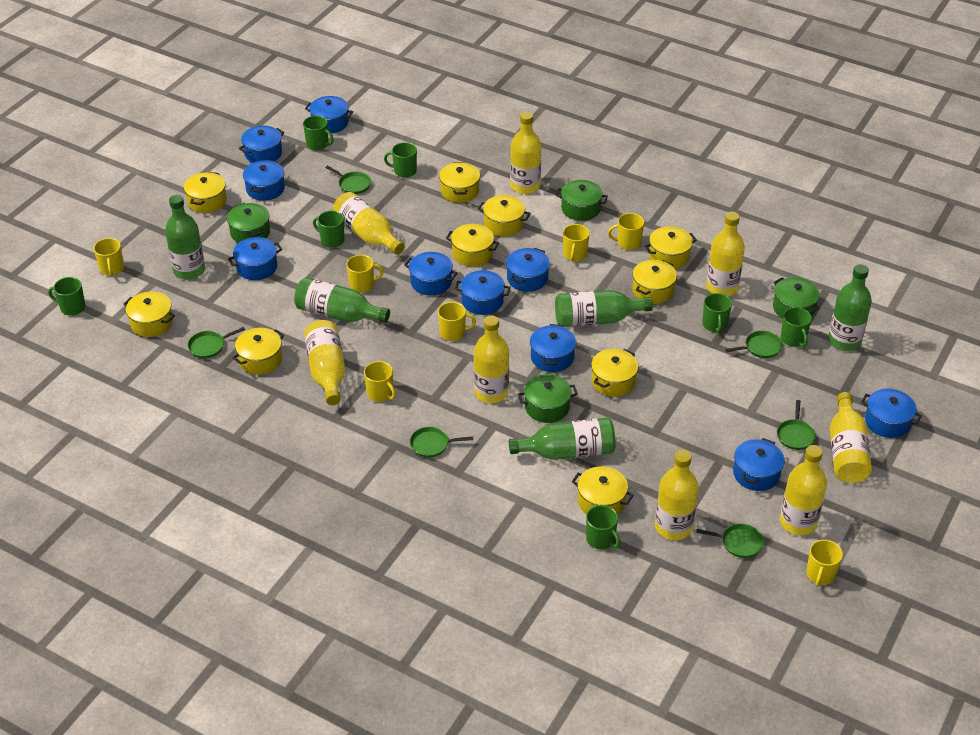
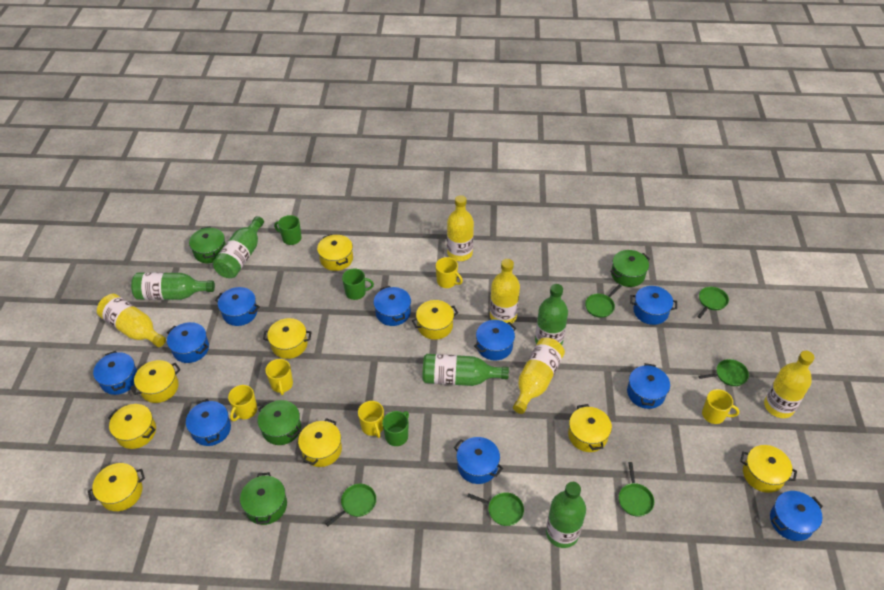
green mug: 7 -> 3
yellow bottle: 8 -> 5
yellow mug: 7 -> 5
yellow pot: 10 -> 9

